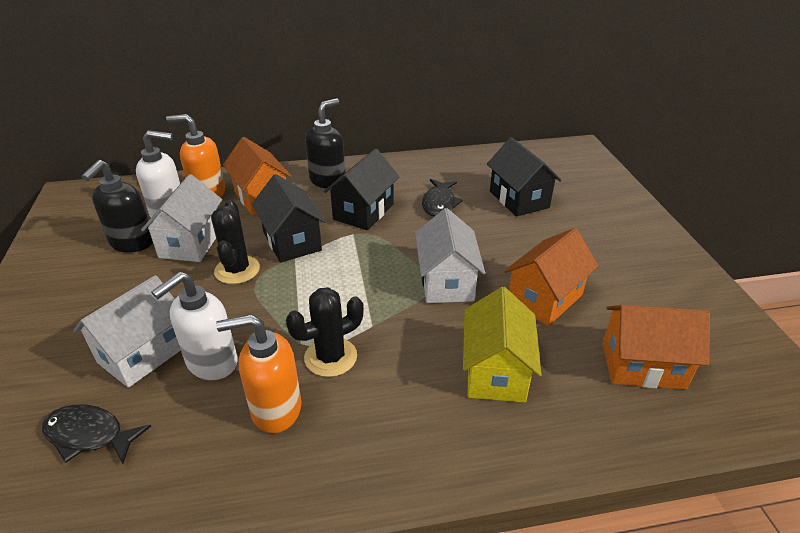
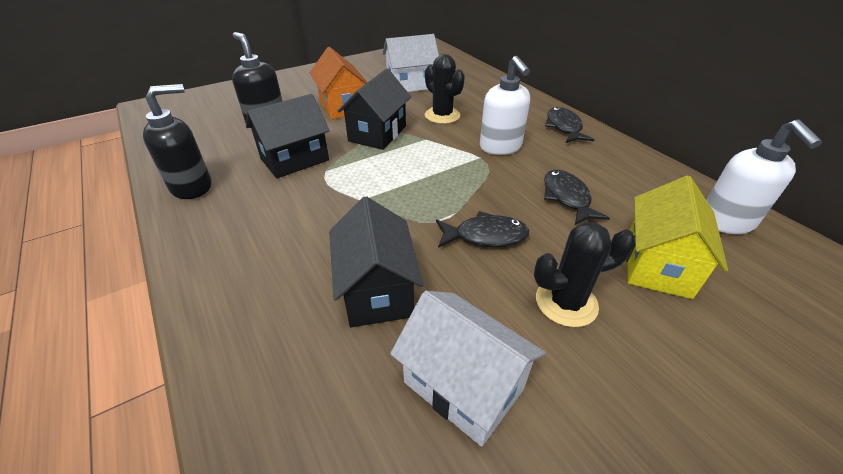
black fish: 2 -> 3
orange house: 3 -> 1
orange soap dispenser: 2 -> 0
white house: 3 -> 2

